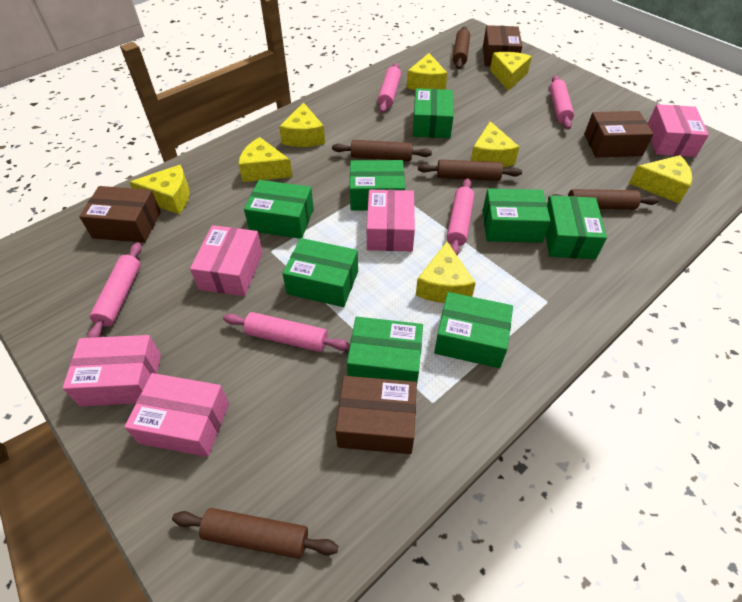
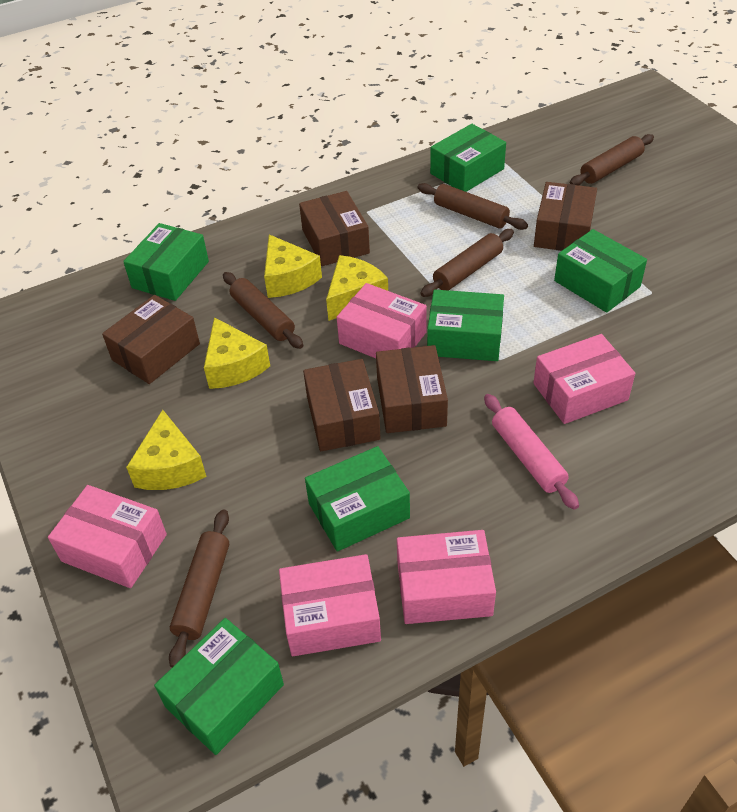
brown box: 4 -> 5
green box: 8 -> 6
pink rolling pin: 5 -> 1
yellow cheese: 8 -> 4

